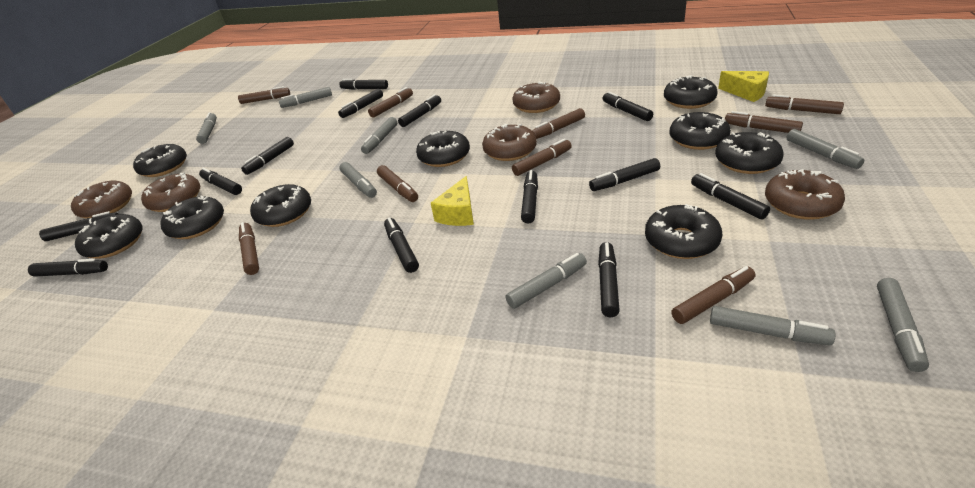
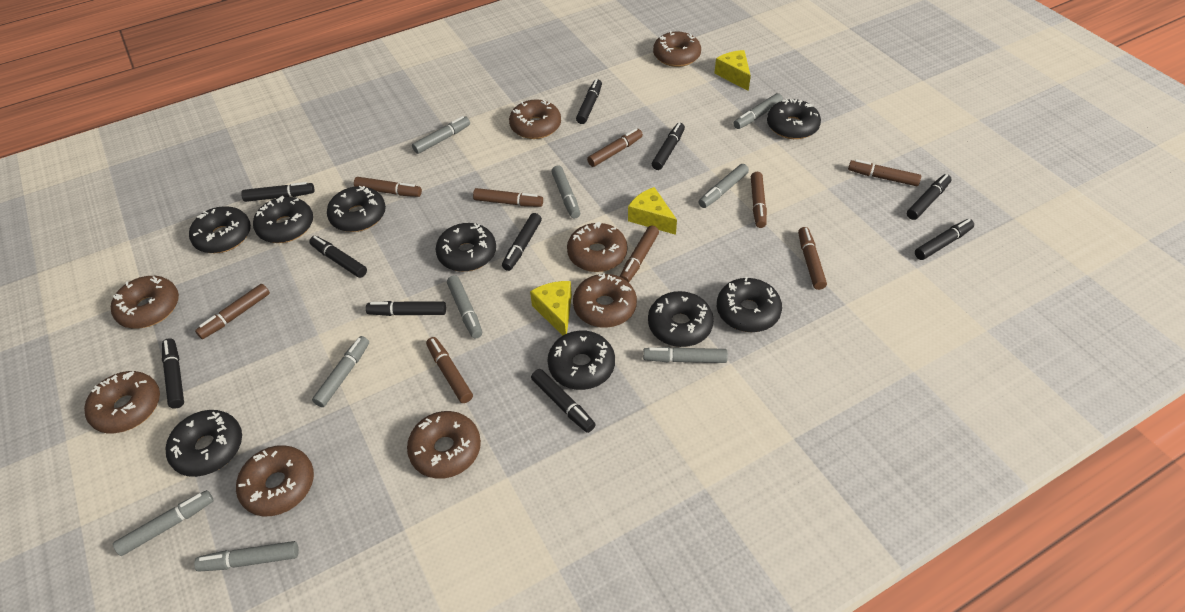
black marker: 13 -> 10
brown donut: 5 -> 8
grey marker: 8 -> 9
yellow cheese: 2 -> 3

